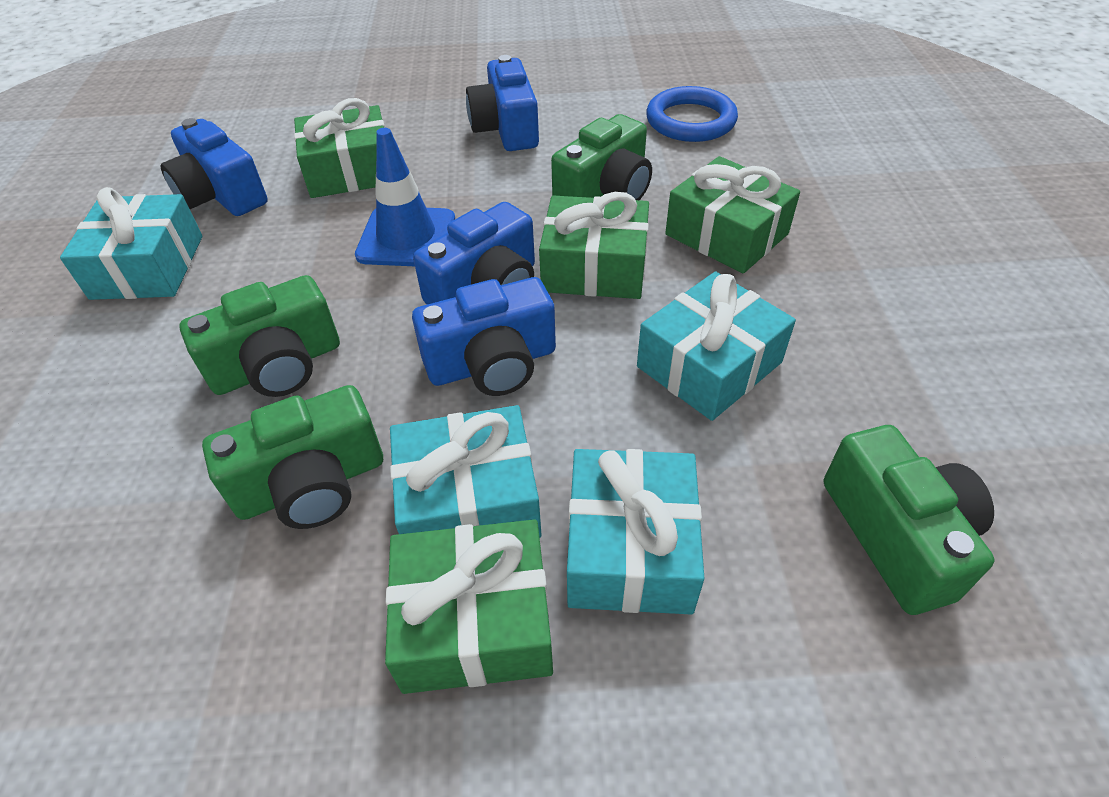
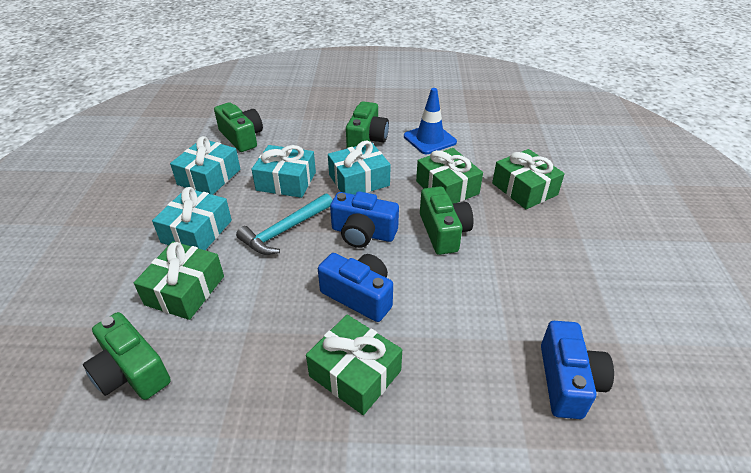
blue camera: 4 -> 3
blue ring: 1 -> 0
turquoise hammer: 0 -> 1

